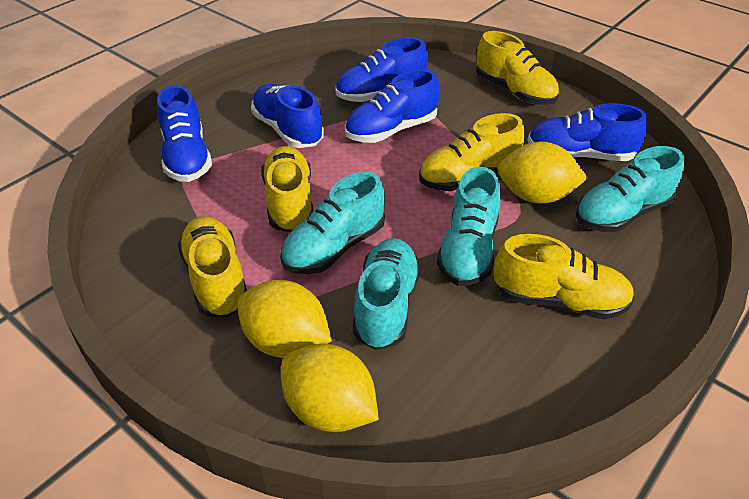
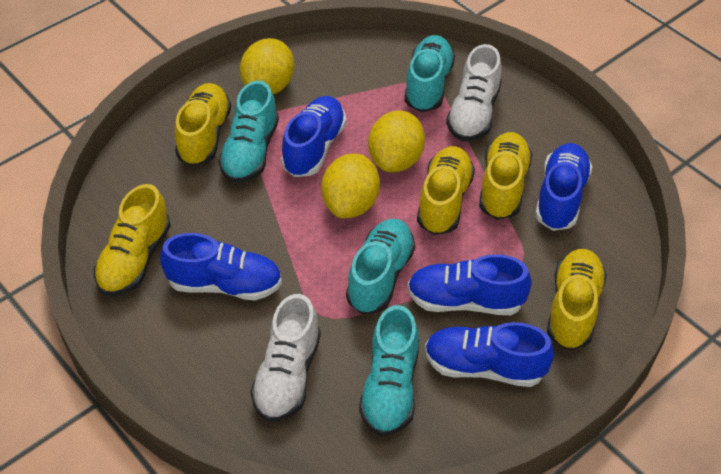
white shoe: 0 -> 2

